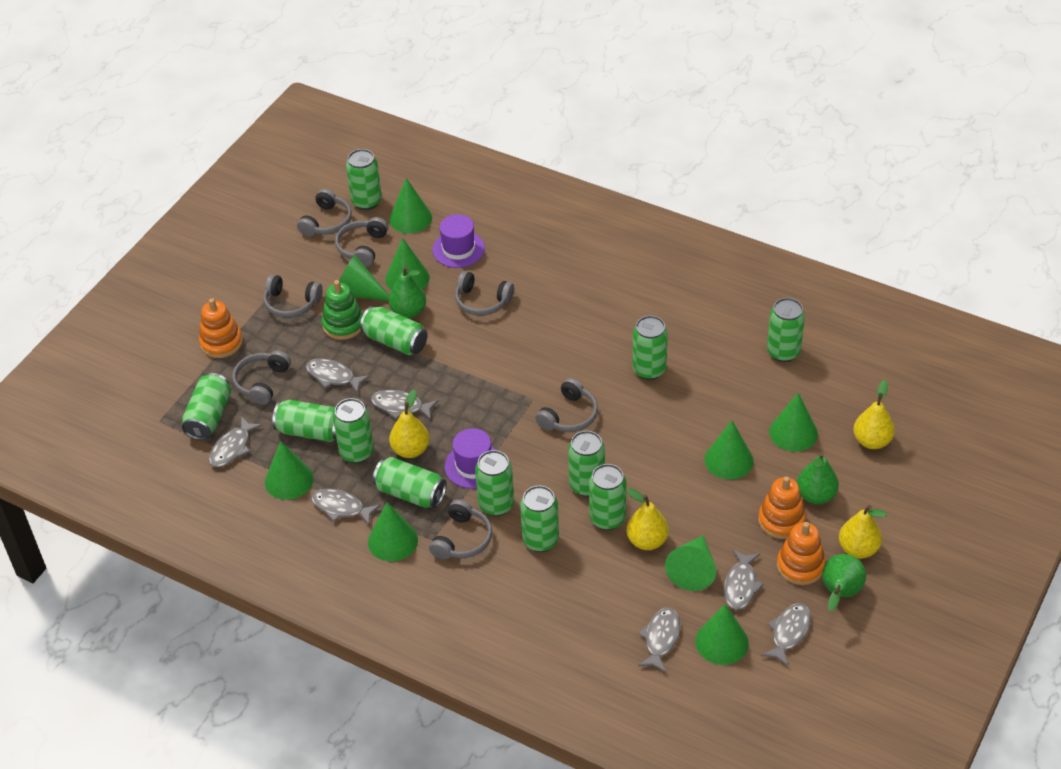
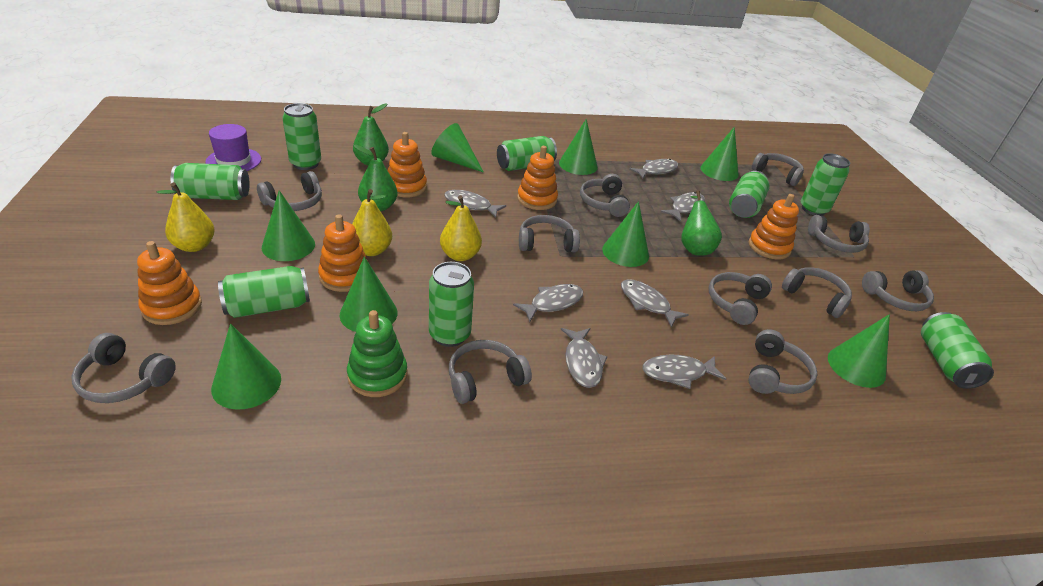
green can: 12 -> 8
green cone: 9 -> 8
grey headphones: 7 -> 11
orange stacking toy: 3 -> 5
purple hat: 2 -> 1
yellow pear: 4 -> 3

